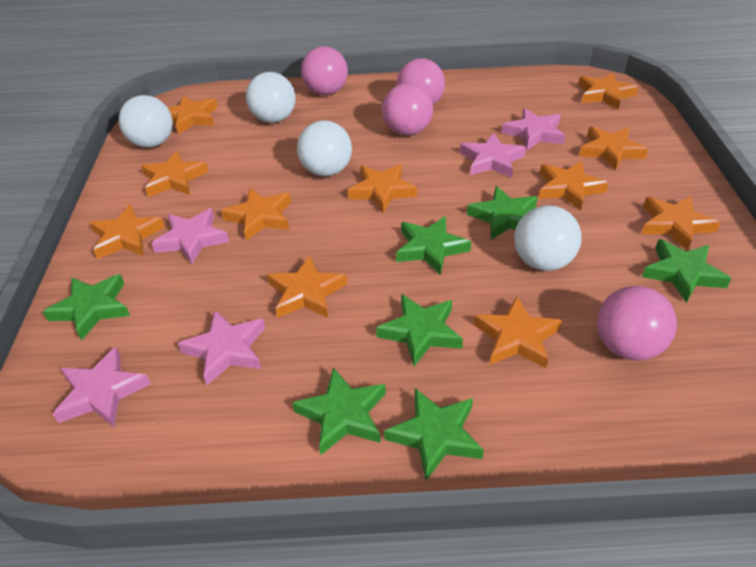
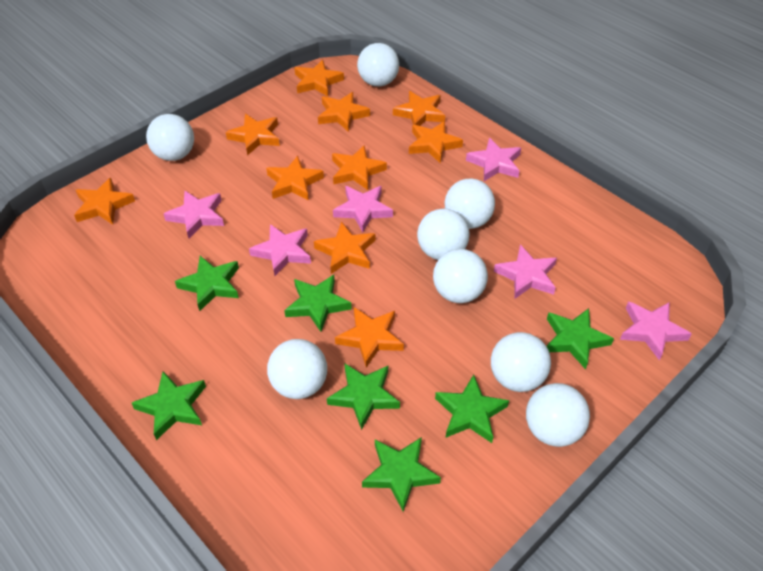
orange star: 11 -> 10
pink ball: 4 -> 0
pink star: 5 -> 6
white ball: 4 -> 8

